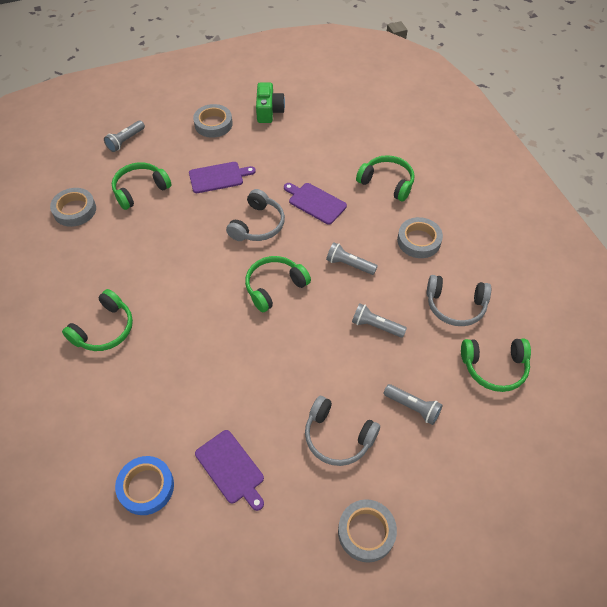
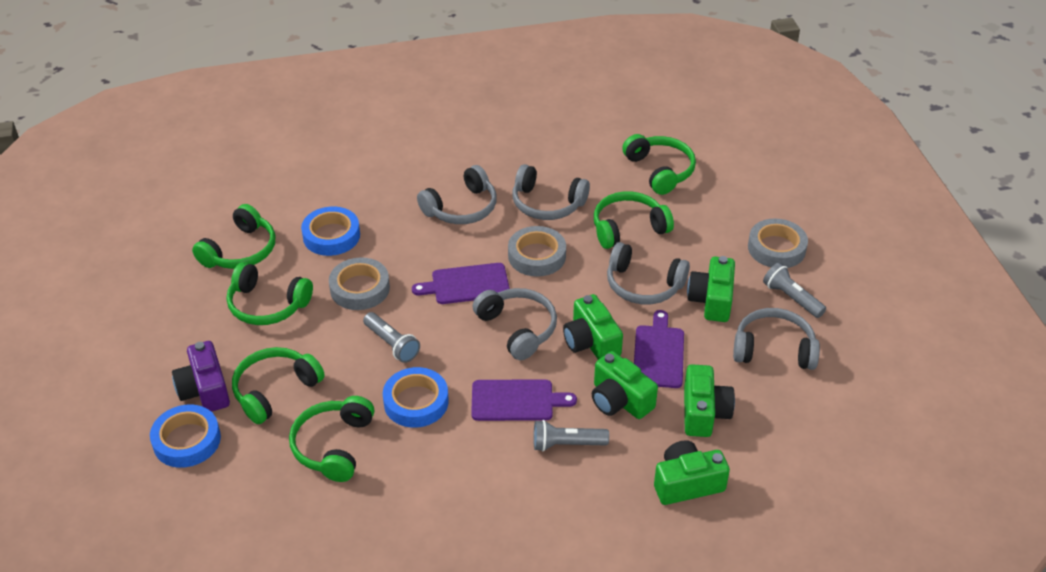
blue tape: 1 -> 3
green camera: 1 -> 5
green headphones: 5 -> 6
grey flashlight: 4 -> 3
grey headphones: 3 -> 5
grey tape: 4 -> 3
purple camera: 0 -> 1

